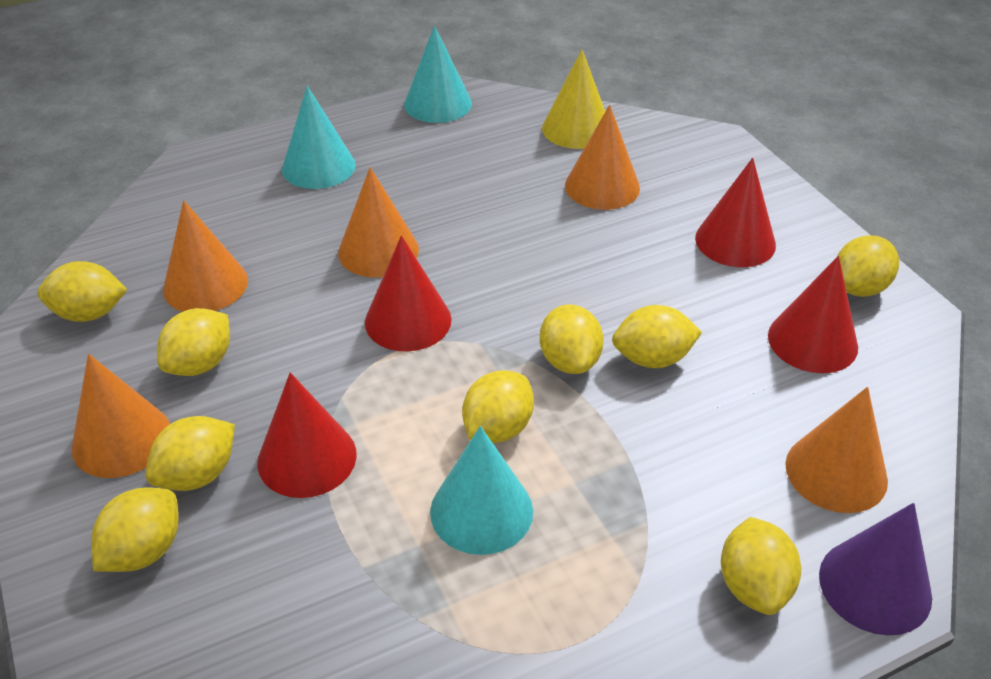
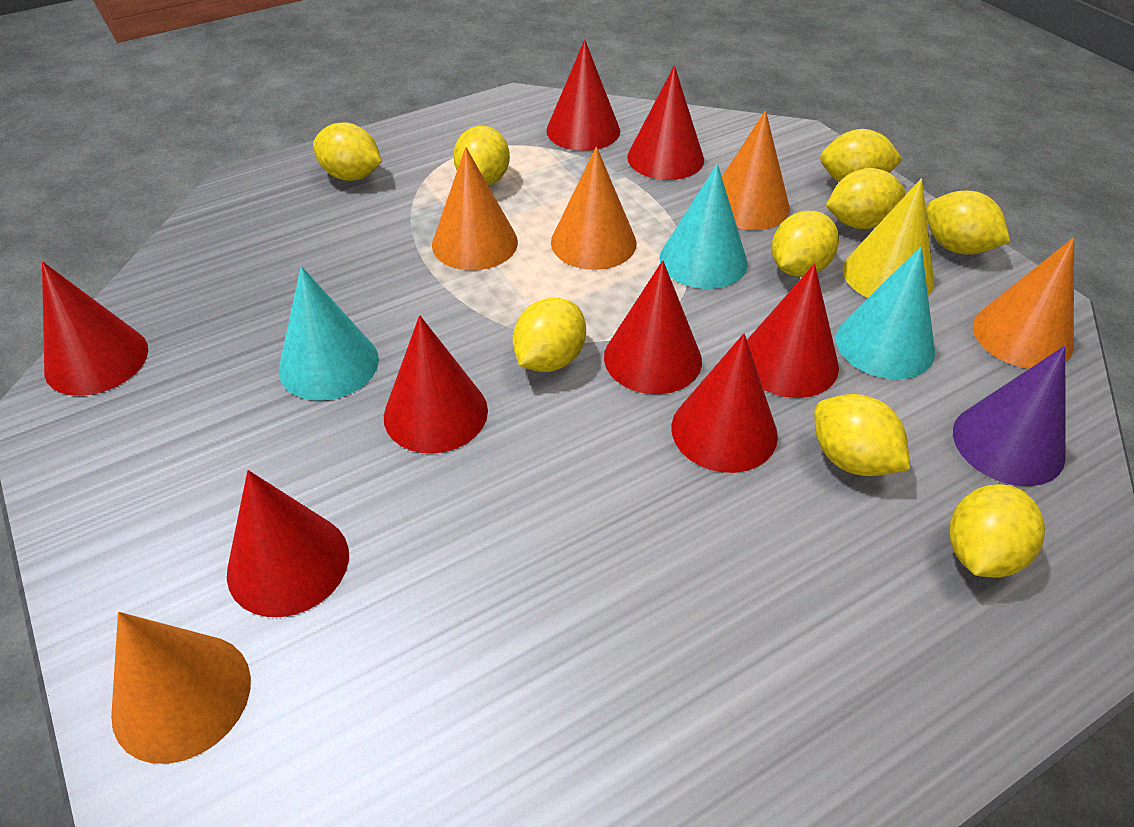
red cone: 4 -> 8

